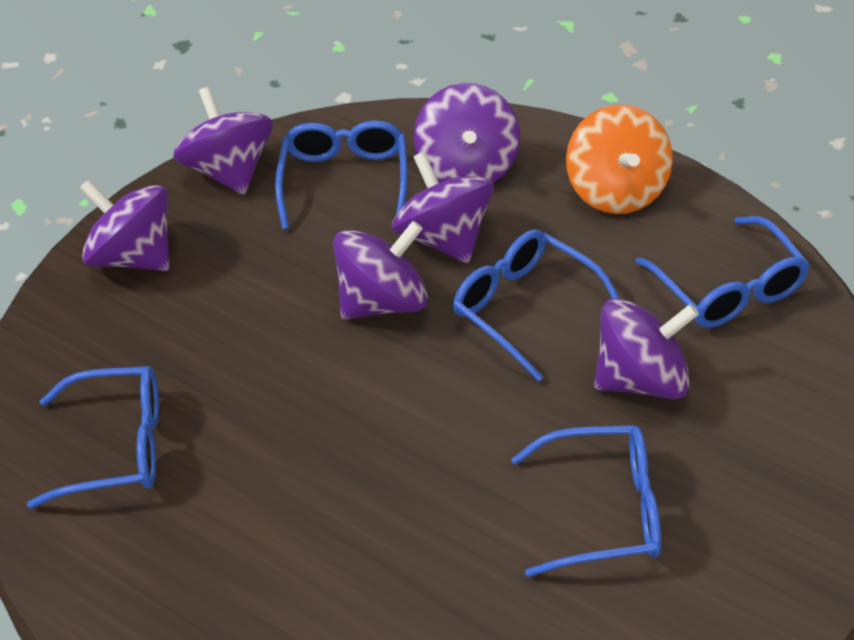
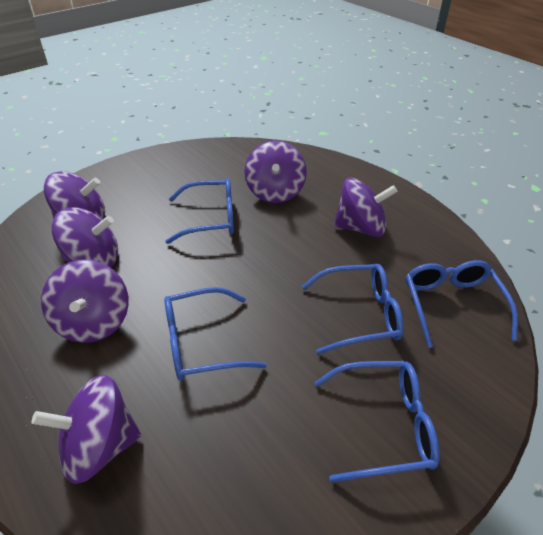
orange spinning top: 1 -> 0

